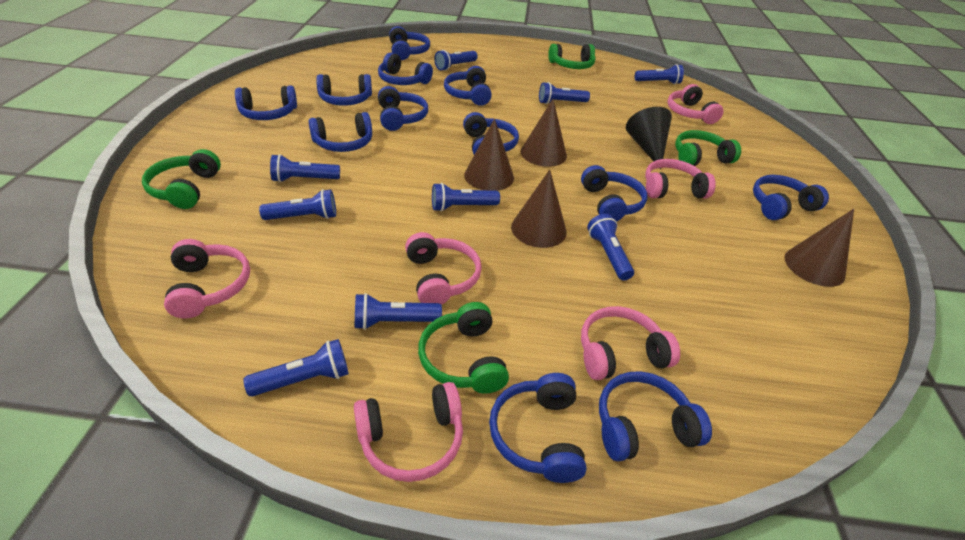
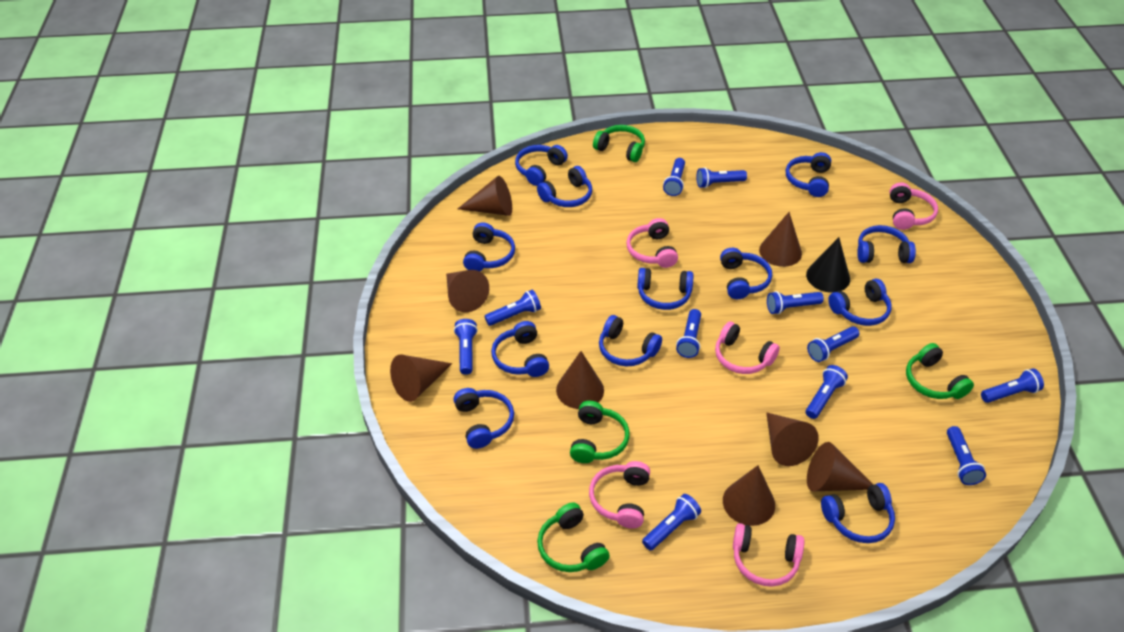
blue flashlight: 9 -> 11
brown cone: 4 -> 8
pink headphones: 6 -> 5

